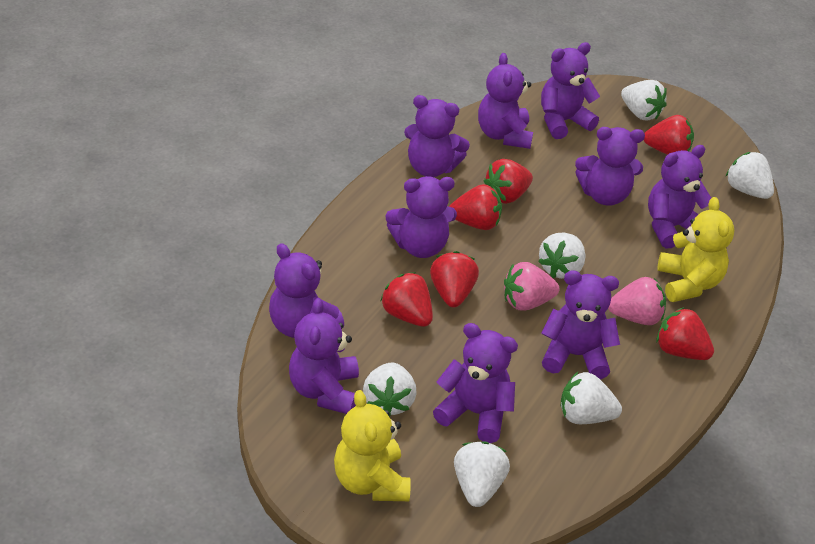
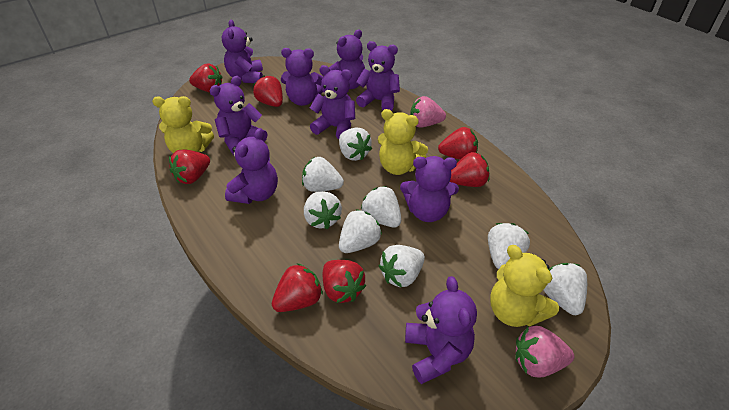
purple teddy bear: 10 -> 9
red strawberry: 6 -> 7
white strawberry: 6 -> 8
yellow teddy bear: 2 -> 3

